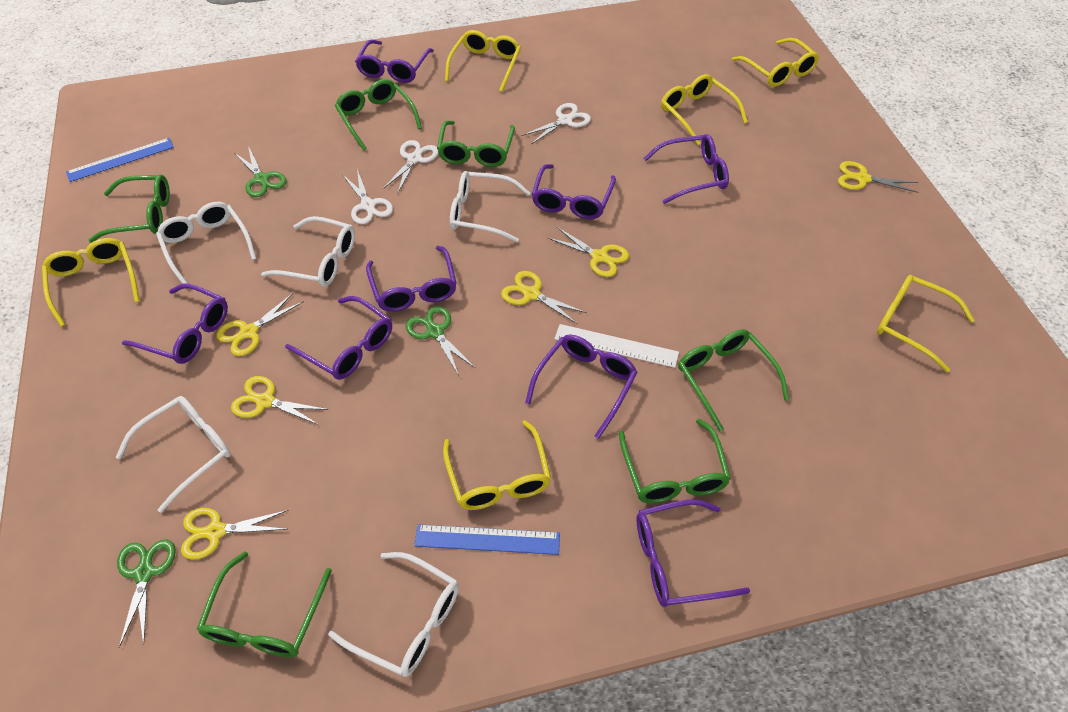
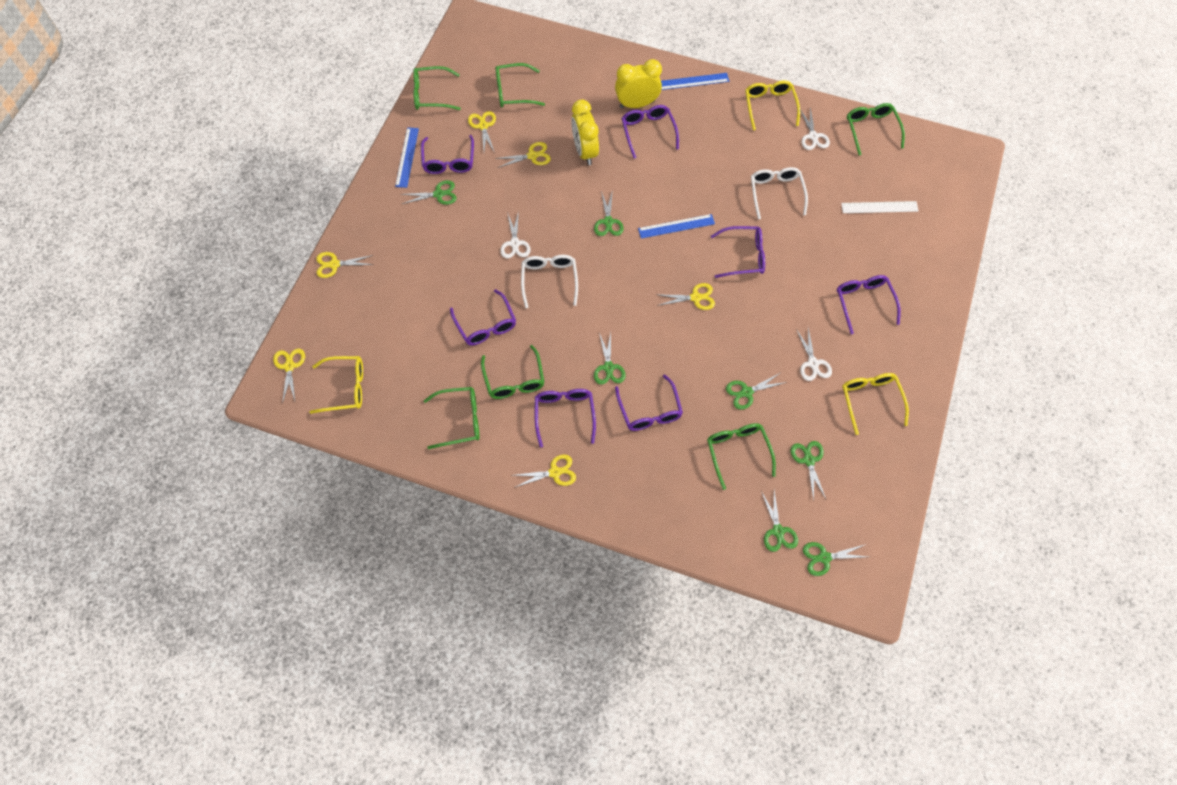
blue ruler: 2 -> 3
green scissors: 3 -> 7
purple glasses: 8 -> 7
white glasses: 5 -> 2
yellow clock: 0 -> 2
yellow glasses: 6 -> 3

